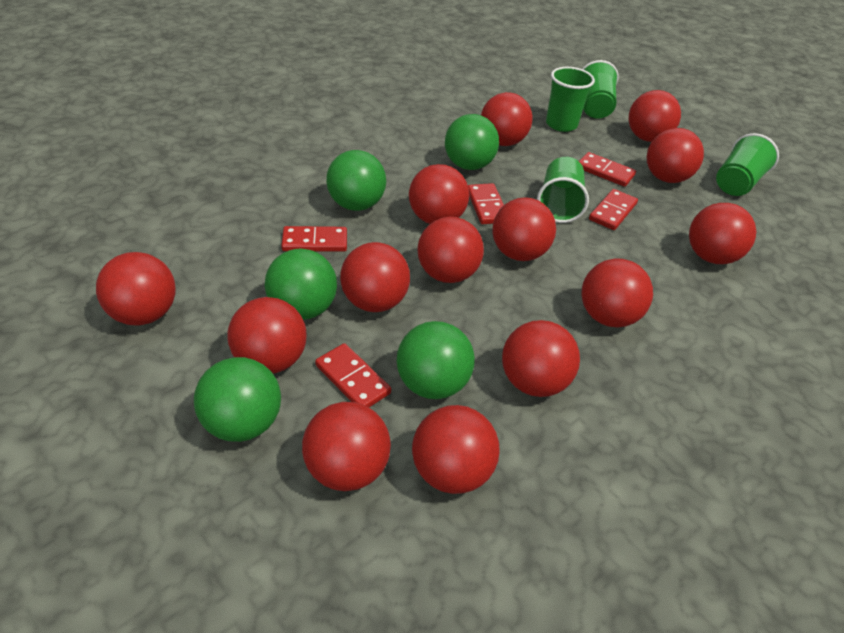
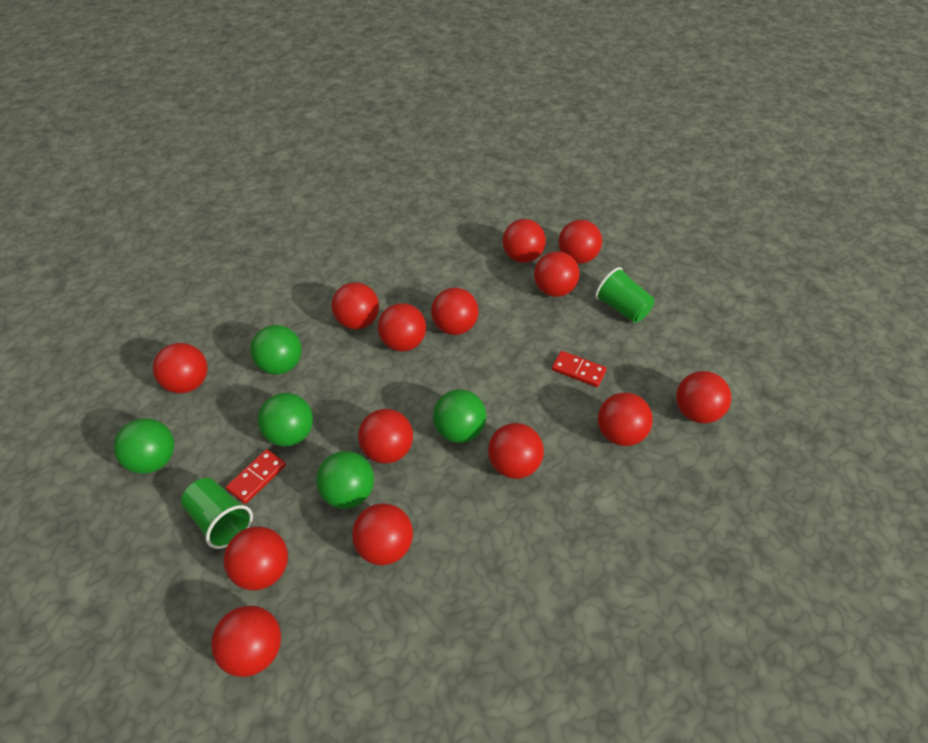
green cup: 4 -> 2
red domino: 5 -> 2

